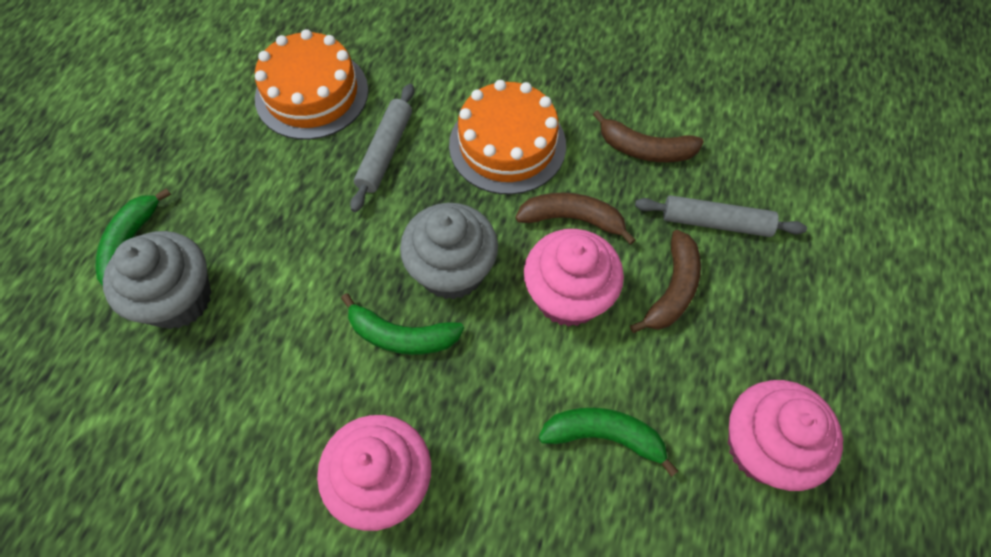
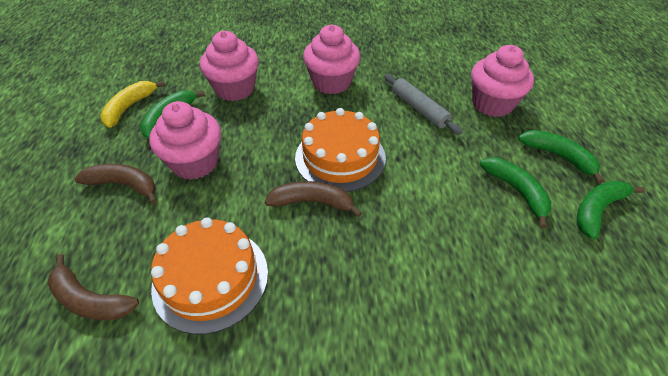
green banana: 3 -> 4
grey cupcake: 2 -> 0
grey rolling pin: 2 -> 1
pink cupcake: 3 -> 4
yellow banana: 0 -> 1

